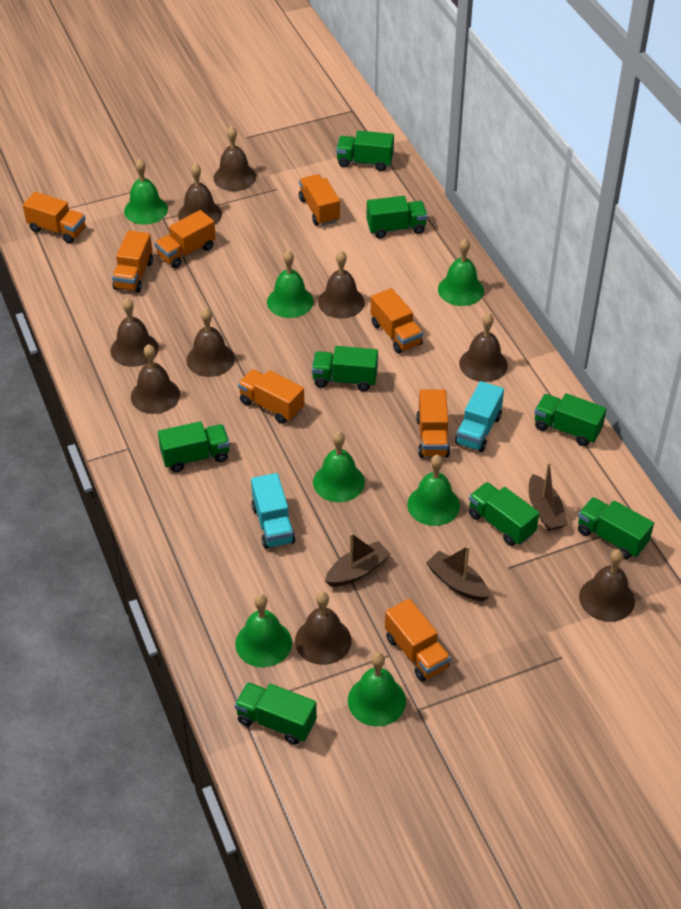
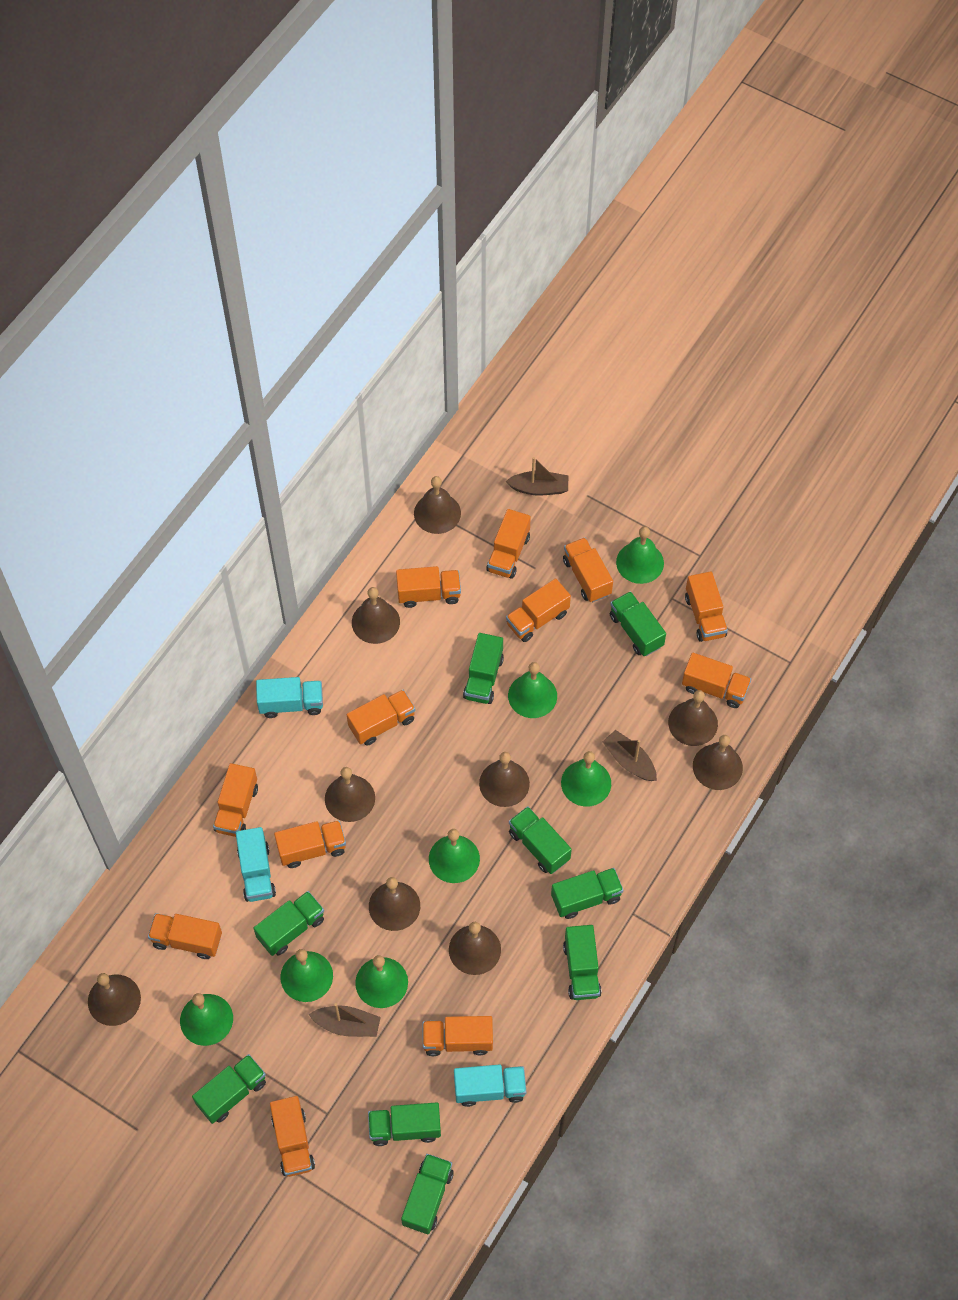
green truck: 8 -> 9
orange truck: 8 -> 12
turquoise truck: 2 -> 3

